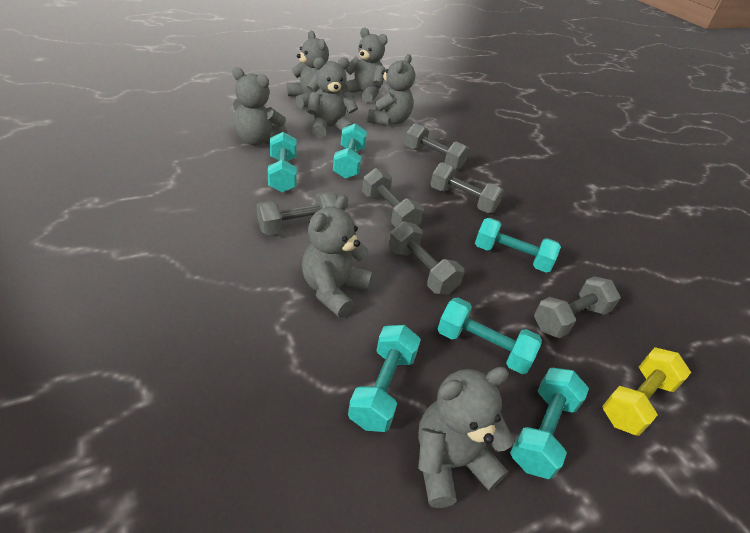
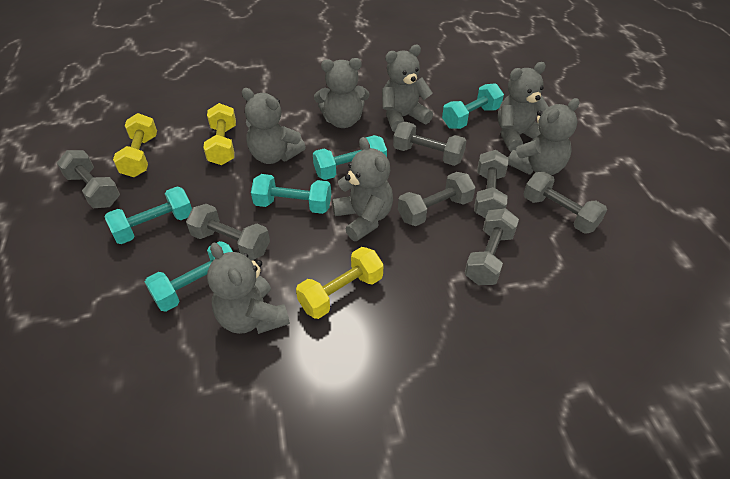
grey dumbbell: 6 -> 7
turquoise dumbbell: 6 -> 5
yellow dumbbell: 1 -> 3

